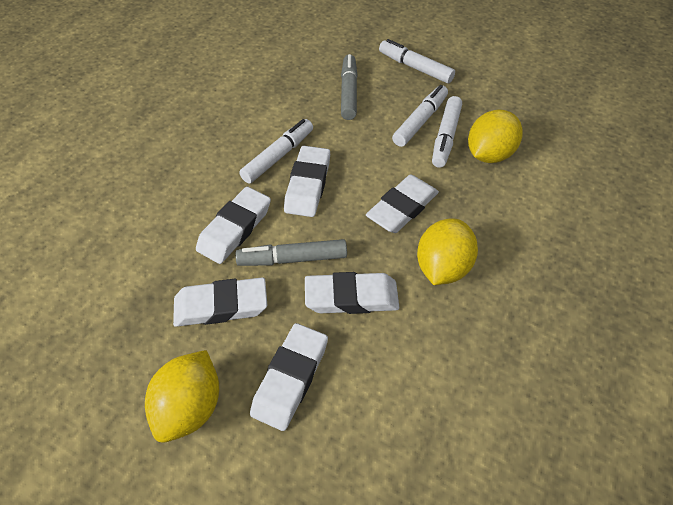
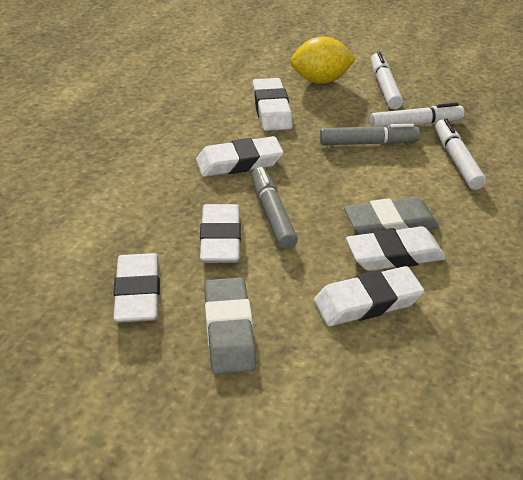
grey eraser: 0 -> 2
white marker: 4 -> 3
yellow lemon: 3 -> 1

